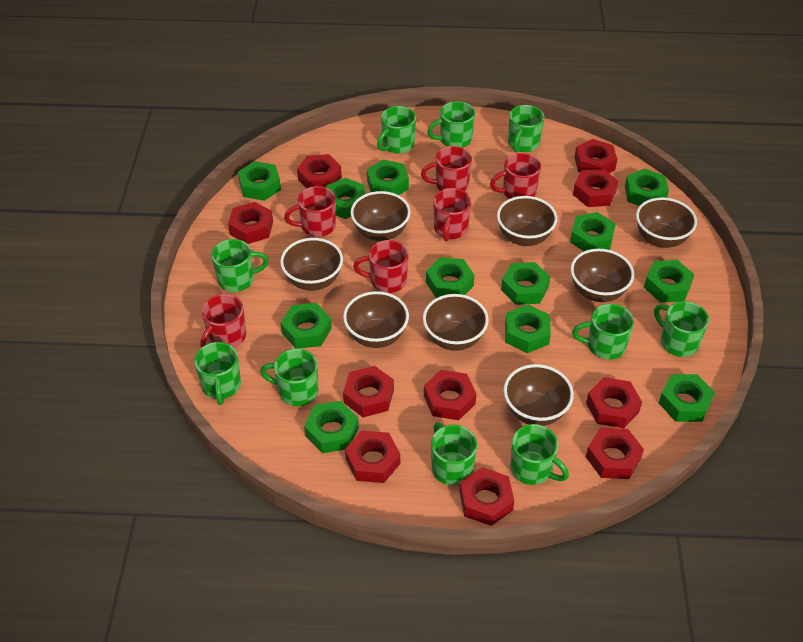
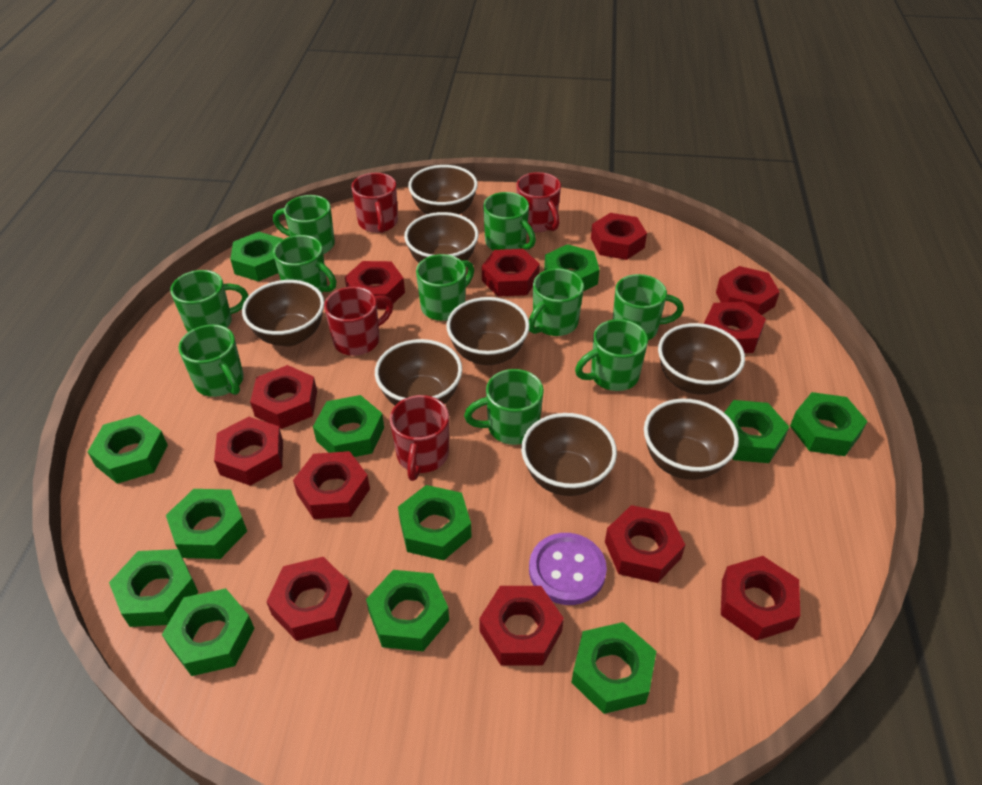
purple button: 0 -> 1
red mug: 6 -> 4
red nut: 10 -> 12

